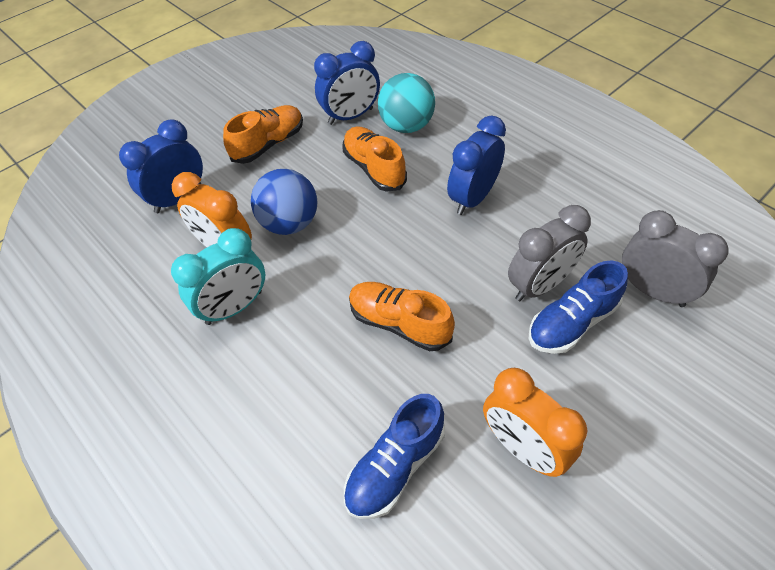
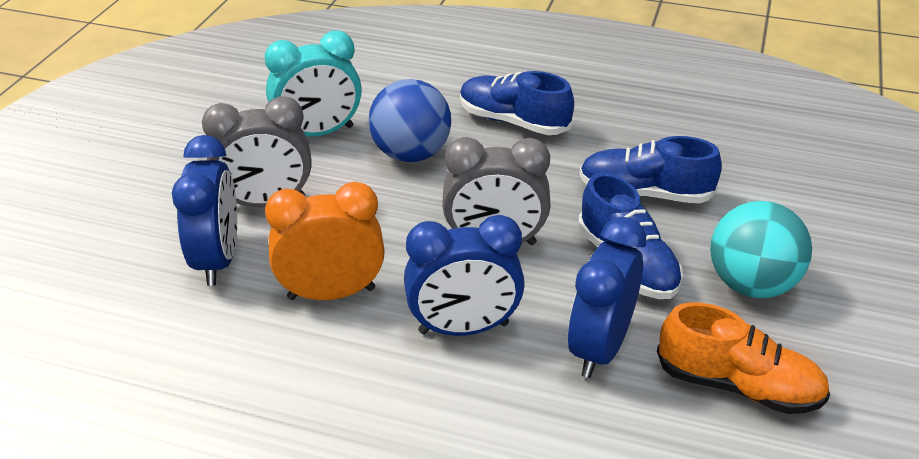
blue shoe: 2 -> 3
orange clock: 2 -> 1
orange shoe: 3 -> 1

